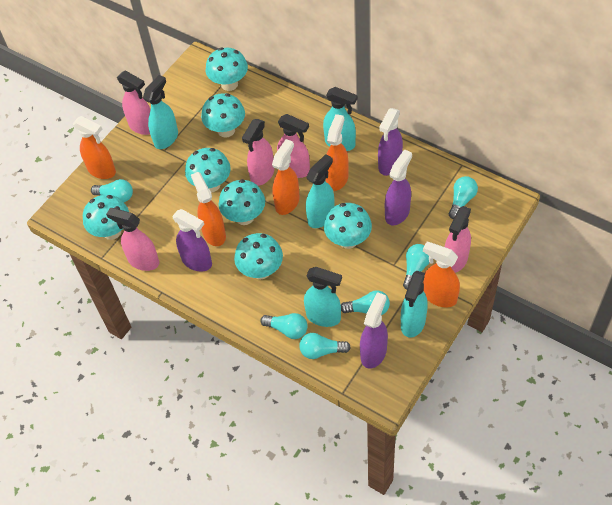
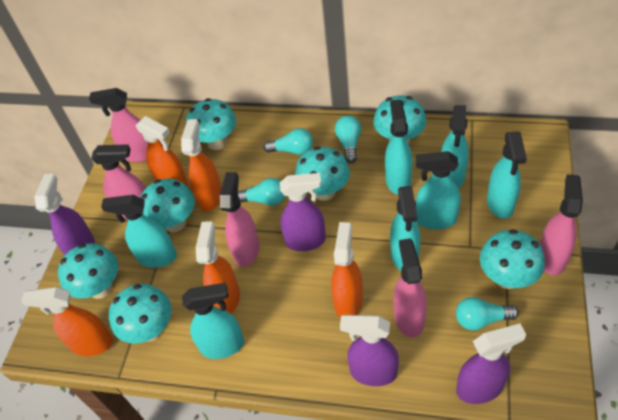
turquoise light bulb: 6 -> 4
turquoise spray bottle: 5 -> 7

